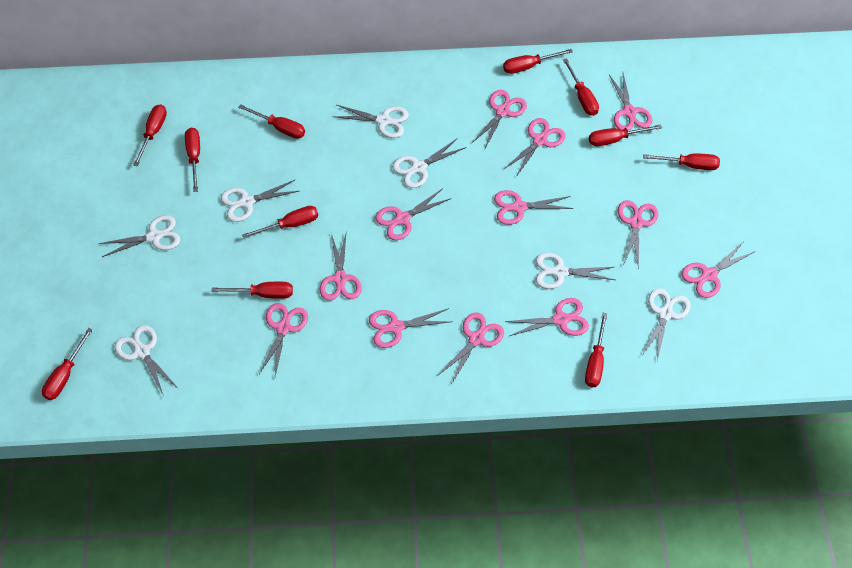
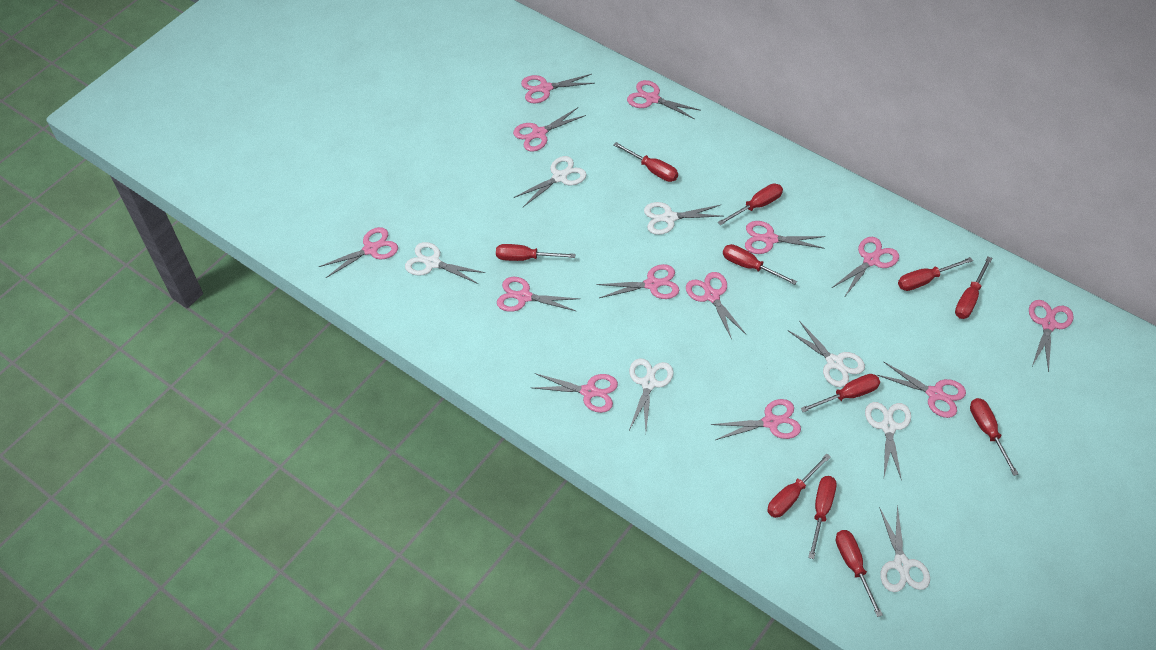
pink scissors: 12 -> 13

